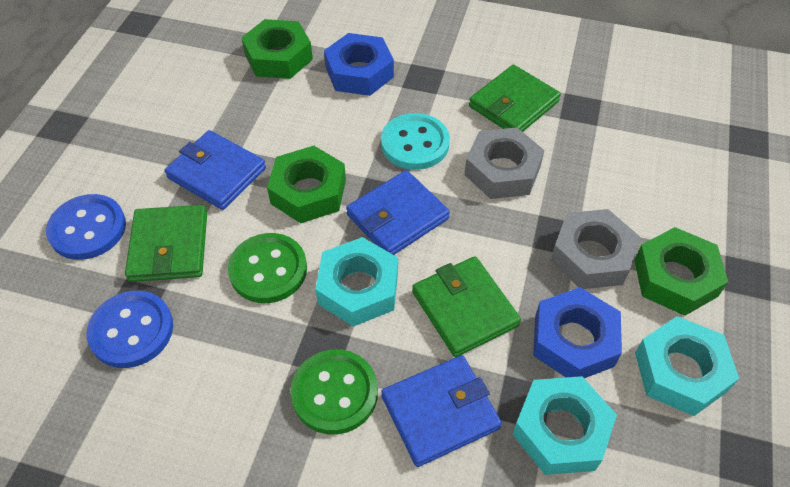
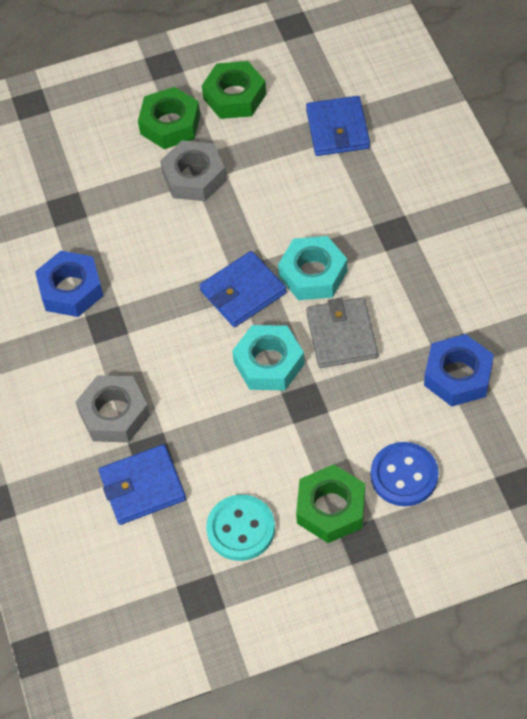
blue button: 2 -> 1
green button: 2 -> 0
green wallet: 3 -> 0
grey wallet: 0 -> 1
turquoise nut: 3 -> 2

